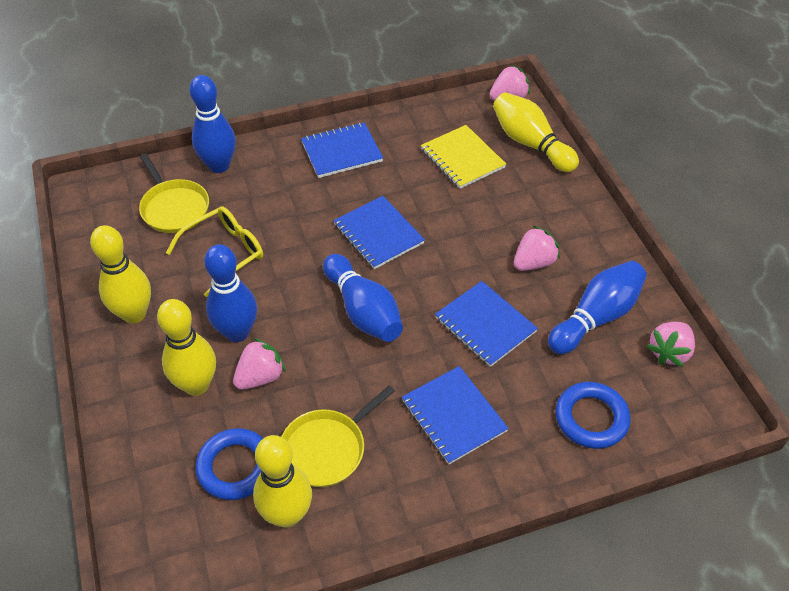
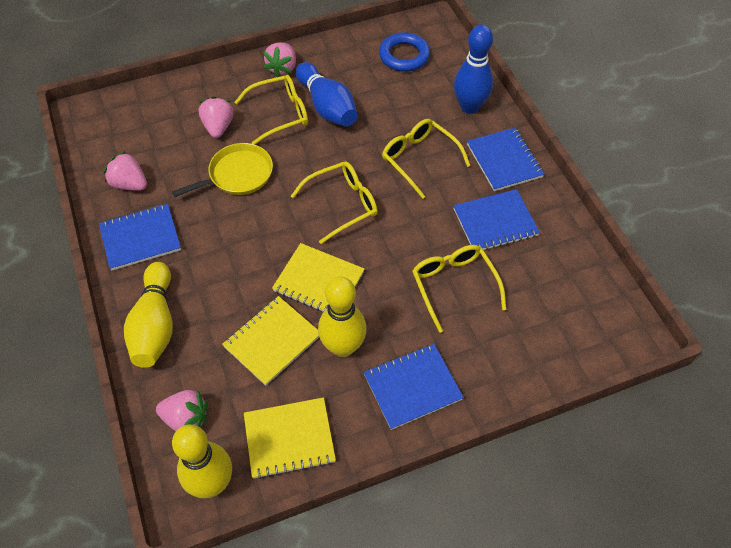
blue bowling pin: 4 -> 2
blue ring: 2 -> 1
yellow bowling pin: 4 -> 3
yellow glasses: 1 -> 4
yellow notebook: 1 -> 3
yellow pan: 2 -> 1

